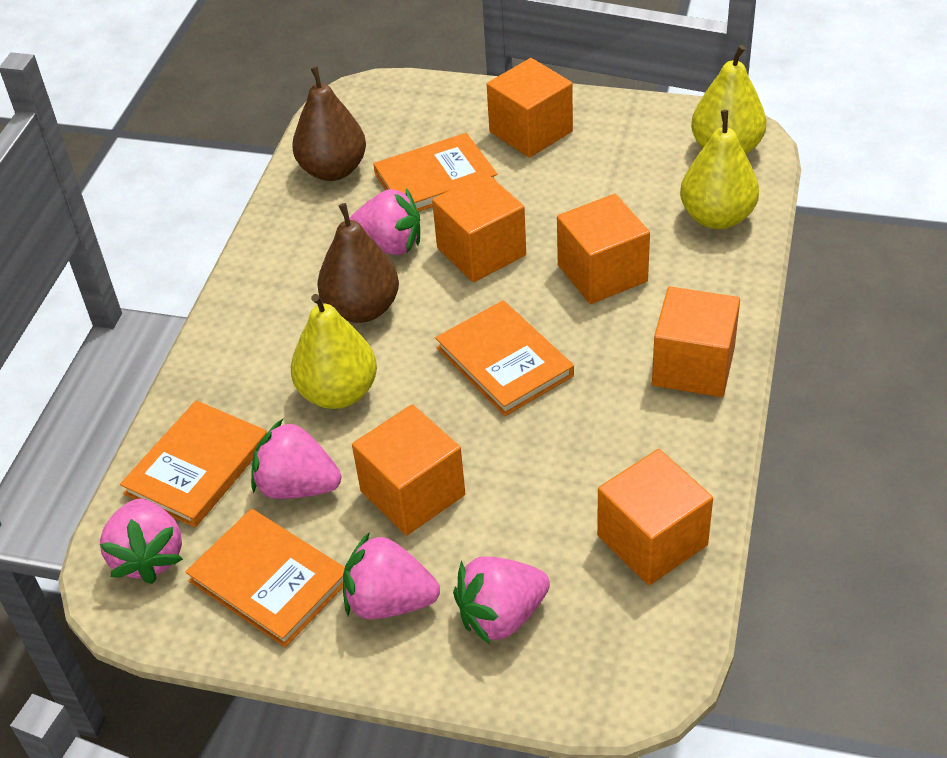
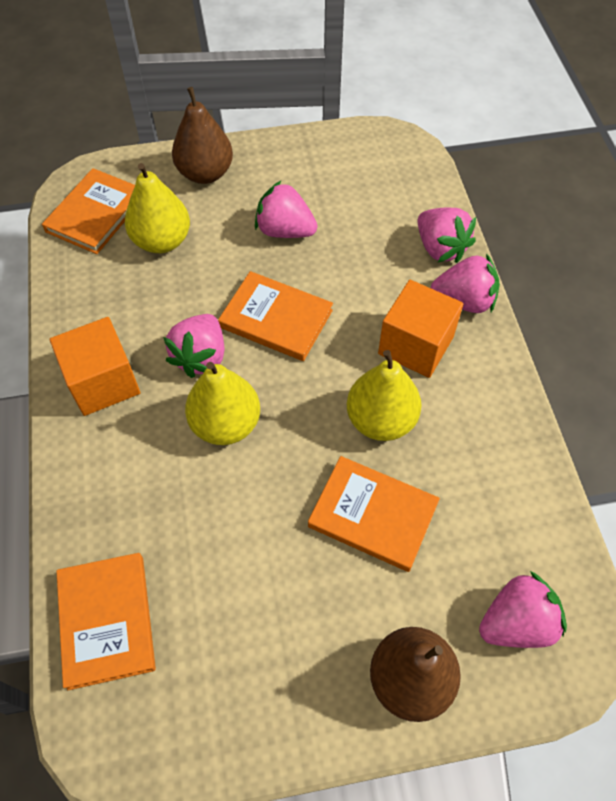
orange cube: 6 -> 2

